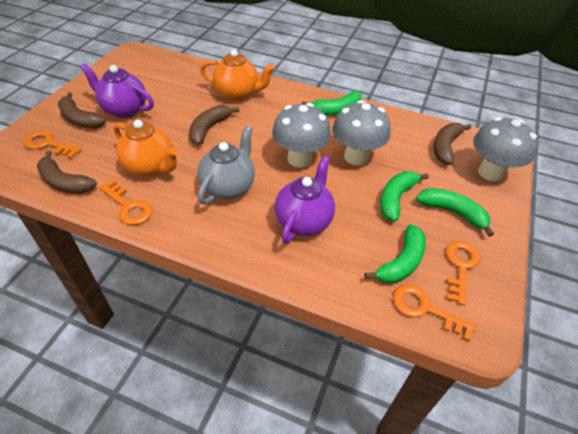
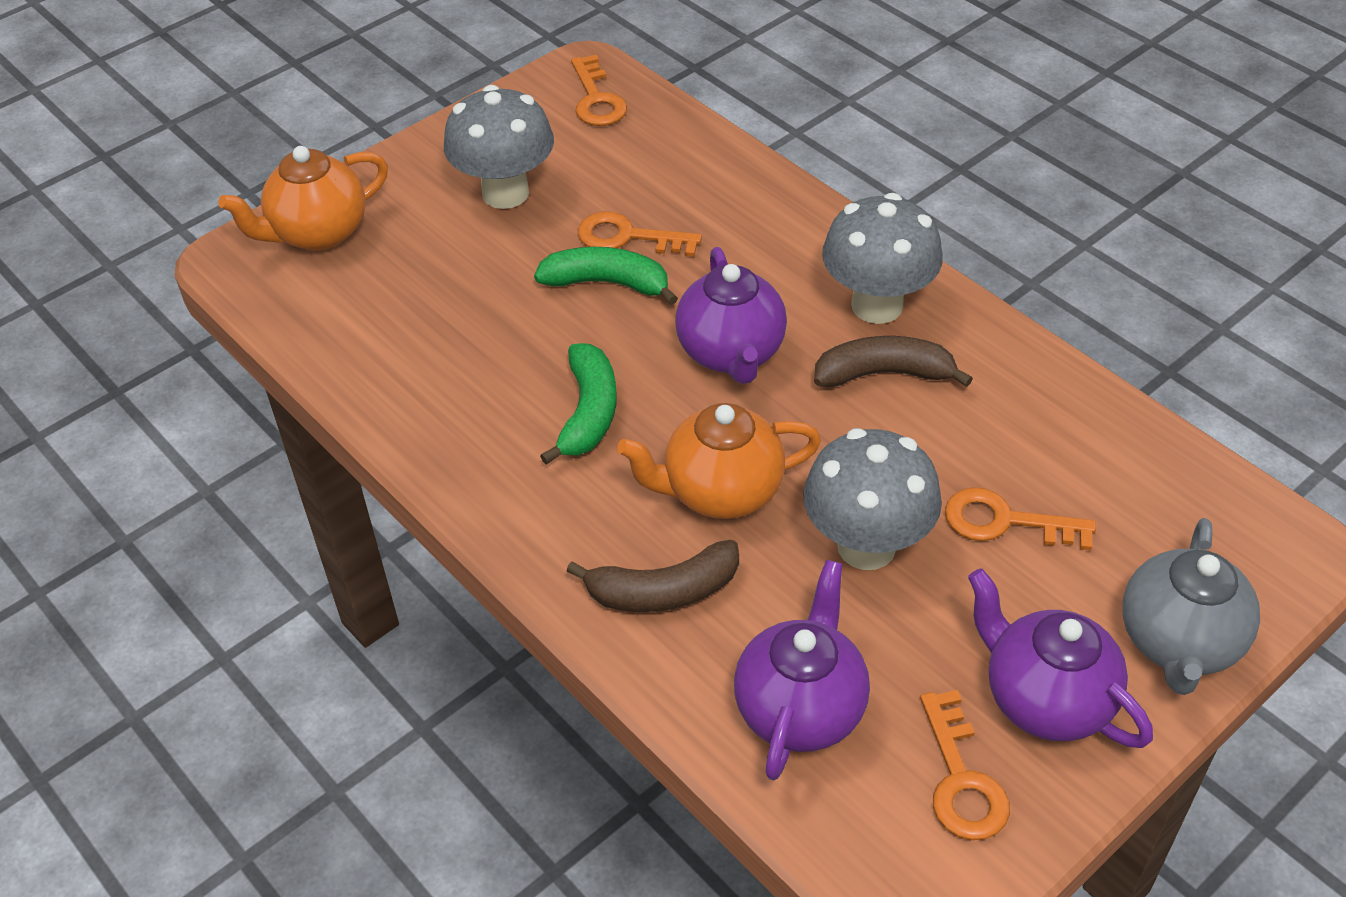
brown banana: 4 -> 2
green banana: 4 -> 2
purple teapot: 2 -> 3

